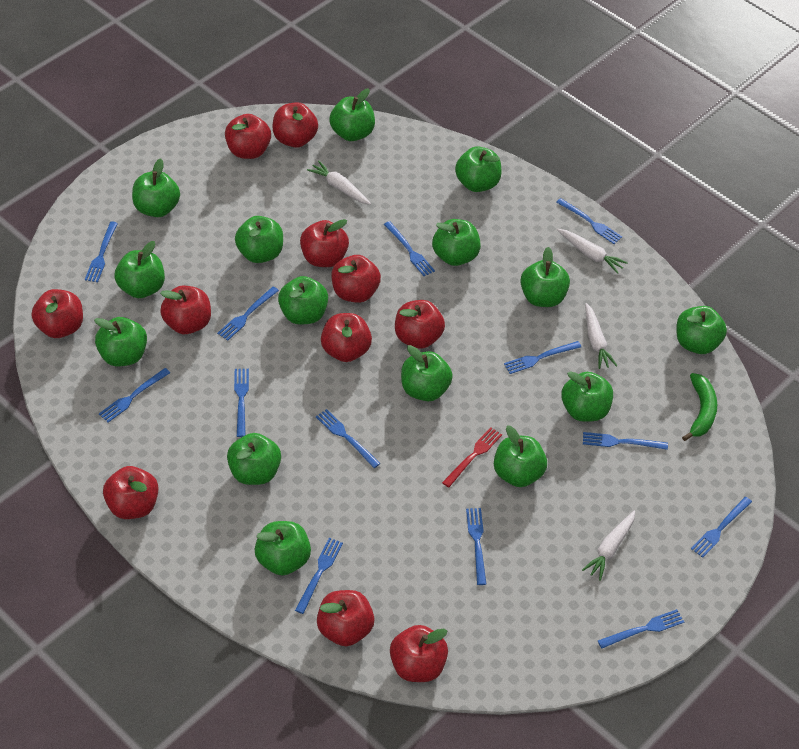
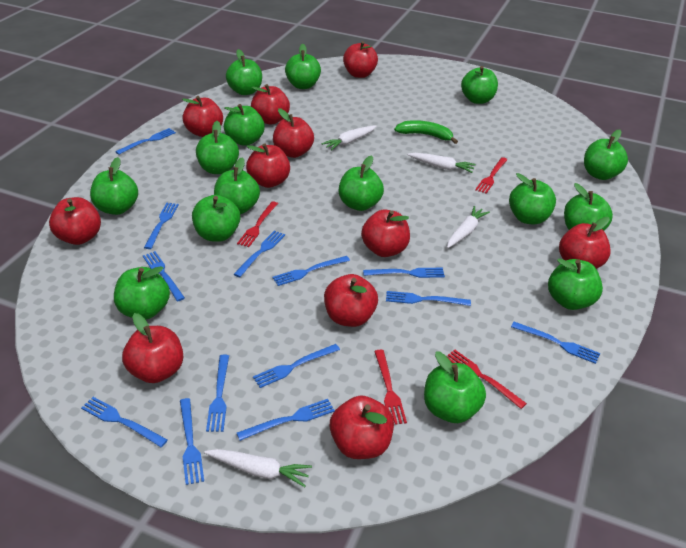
red fork: 1 -> 4

